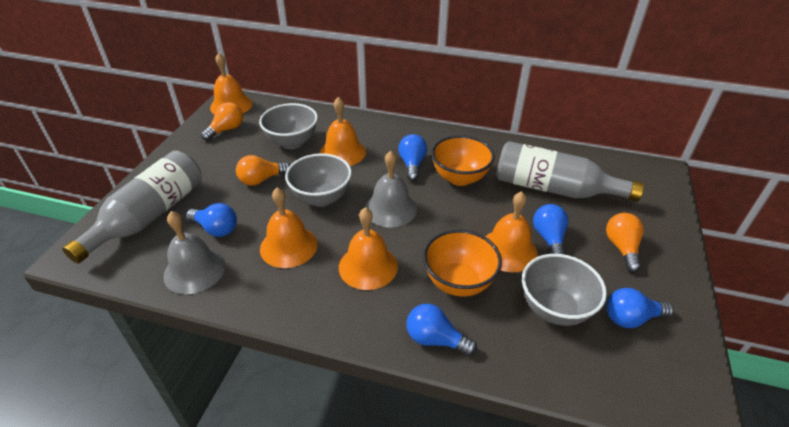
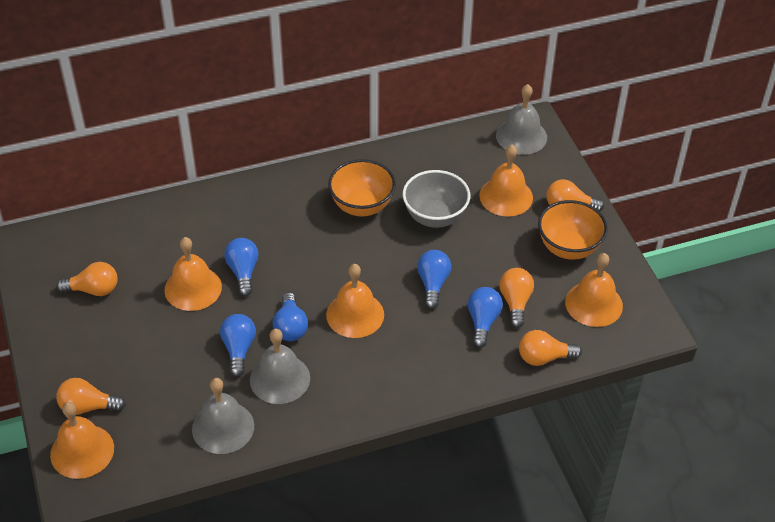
grey bell: 2 -> 3
grey bottle: 2 -> 0
grey bowl: 3 -> 1
orange light bulb: 3 -> 5

